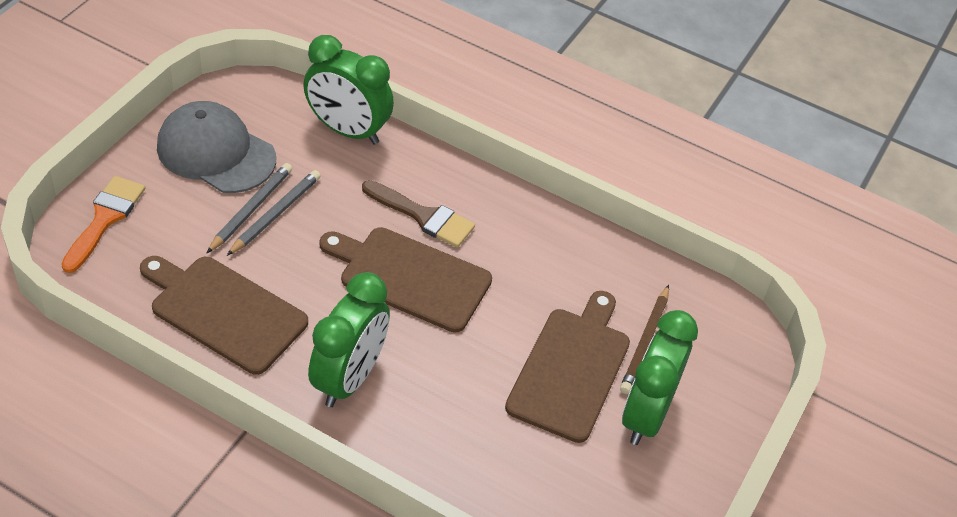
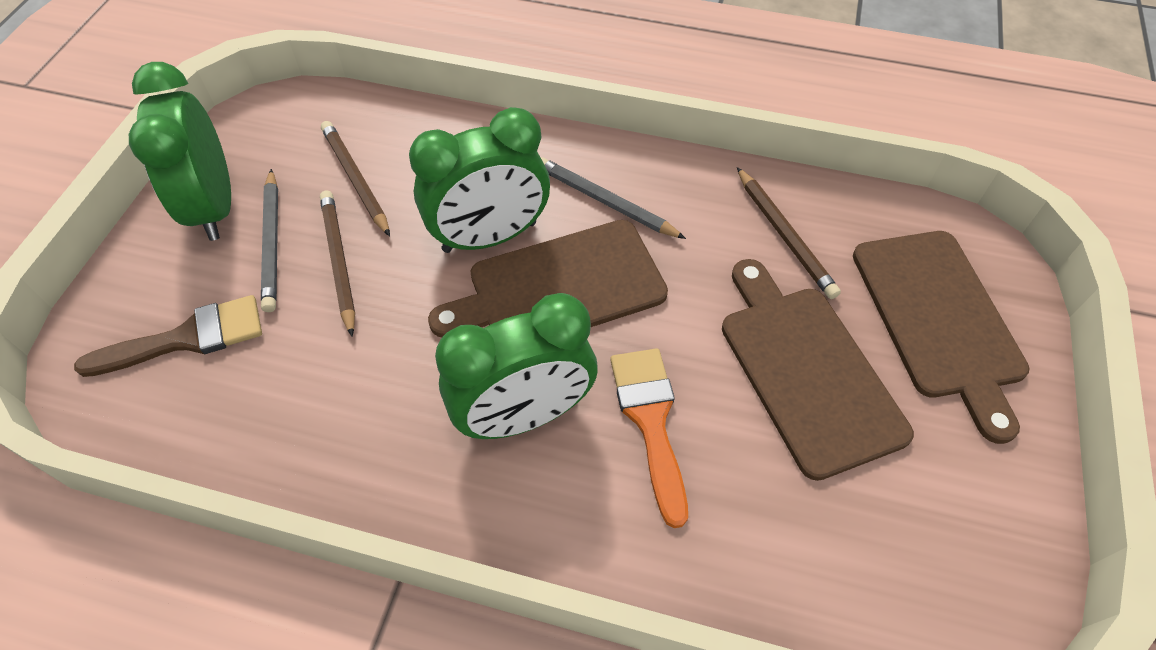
brown pencil: 1 -> 3
grey cap: 1 -> 0

